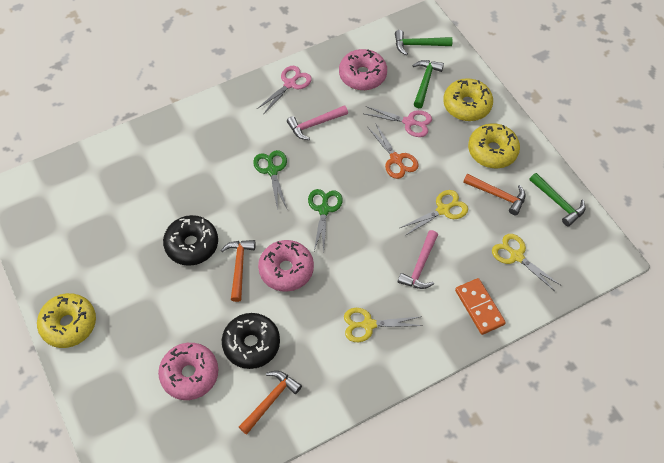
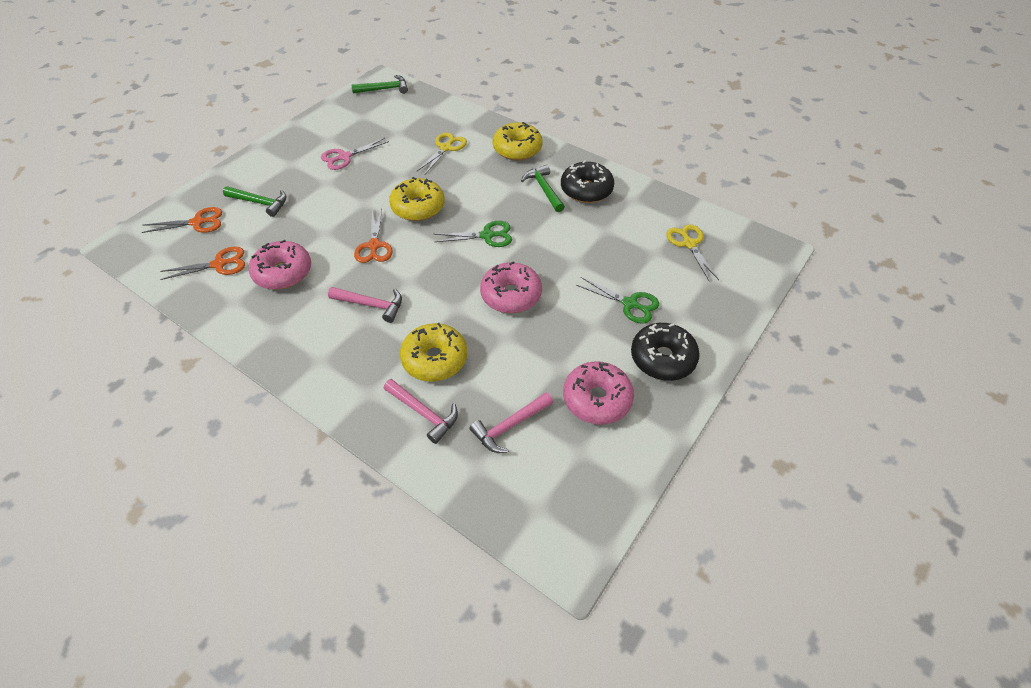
orange domino: 1 -> 0
orange hammer: 3 -> 0
orange scissors: 1 -> 3
pink hammer: 2 -> 3
pink scissors: 2 -> 1
yellow scissors: 3 -> 2

